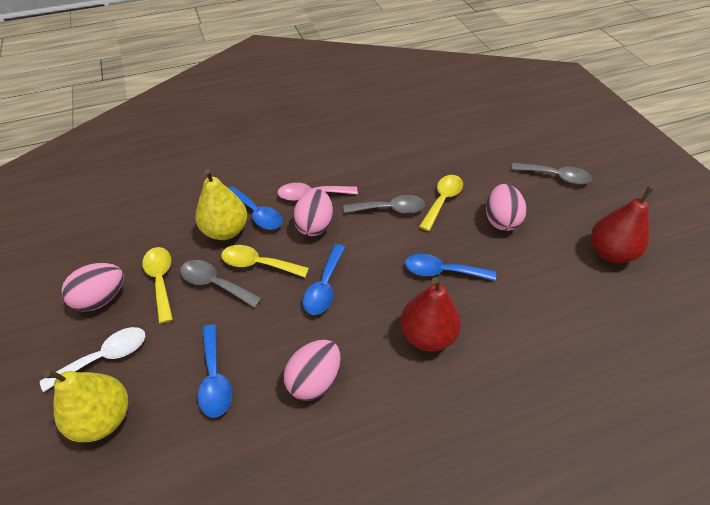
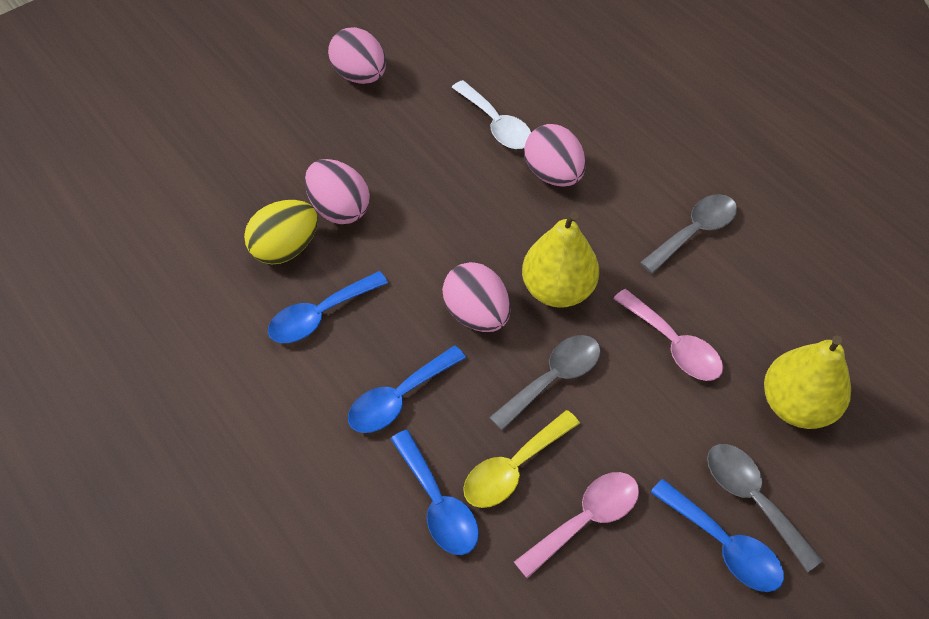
pink spoon: 1 -> 2
red pear: 2 -> 0
yellow egg: 0 -> 1
yellow spoon: 3 -> 1

